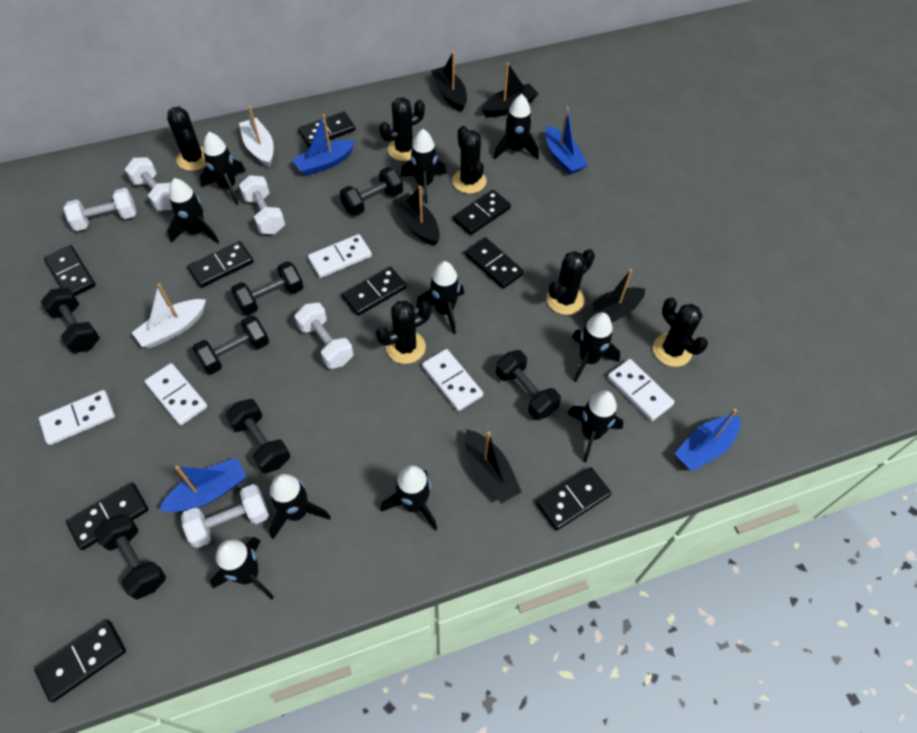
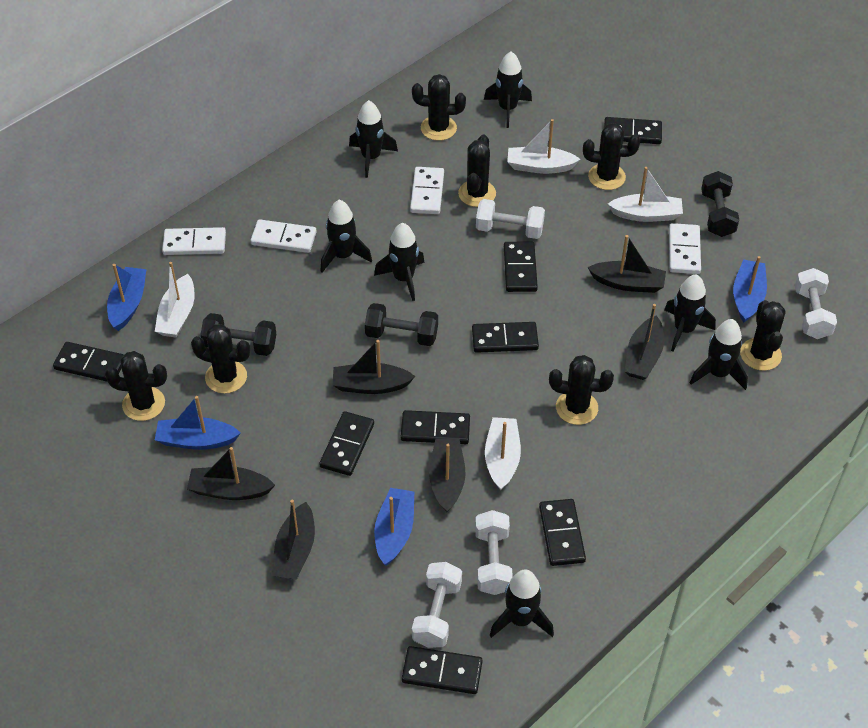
black boat: 5 -> 6
black cactus: 6 -> 7
black domino: 9 -> 8
black dumbbell: 7 -> 3
black rocket: 10 -> 7
white boat: 2 -> 4
white domino: 5 -> 4
white dumbbell: 5 -> 4

